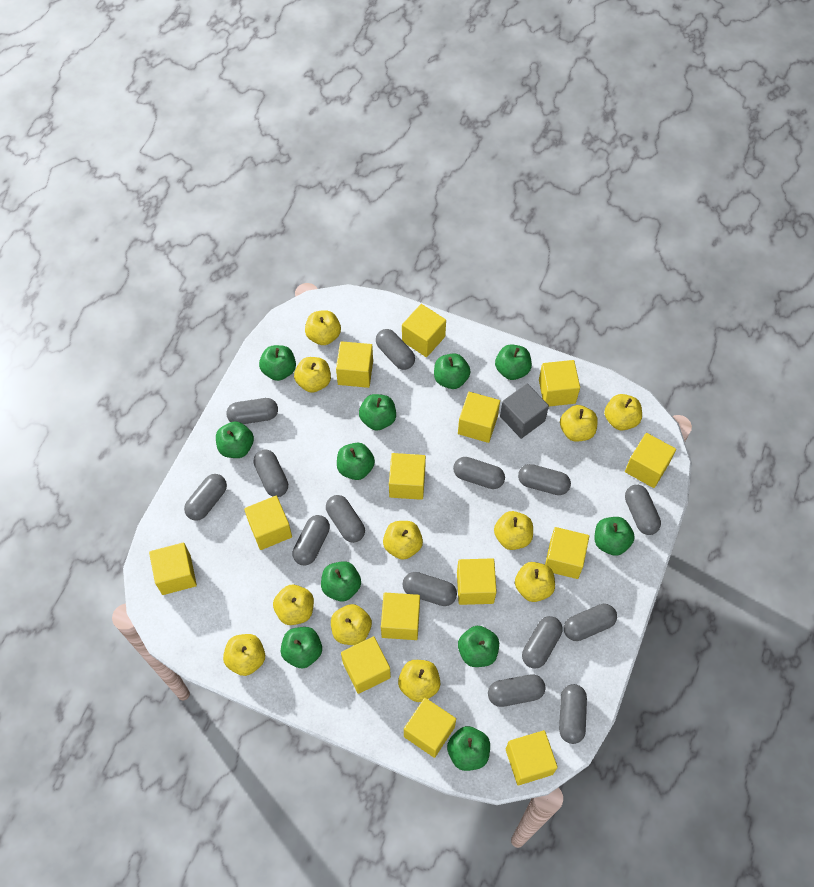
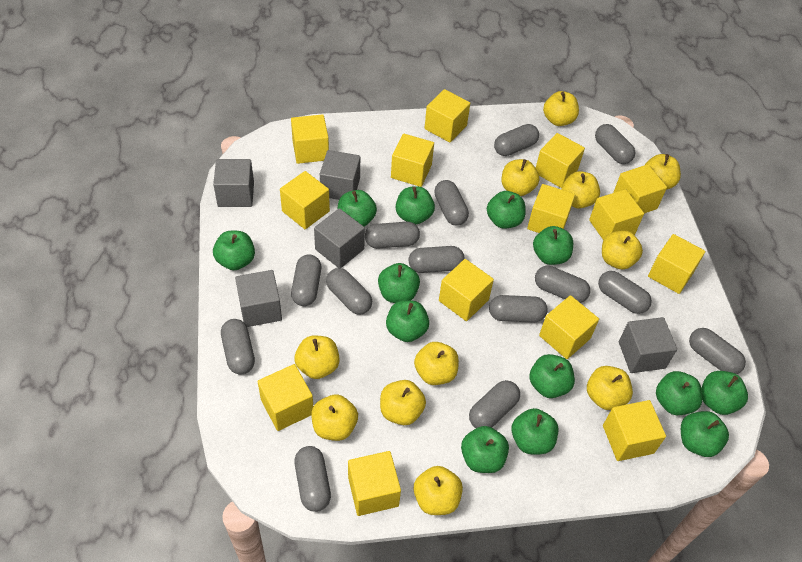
green apple: 11 -> 13
grey cube: 1 -> 5

